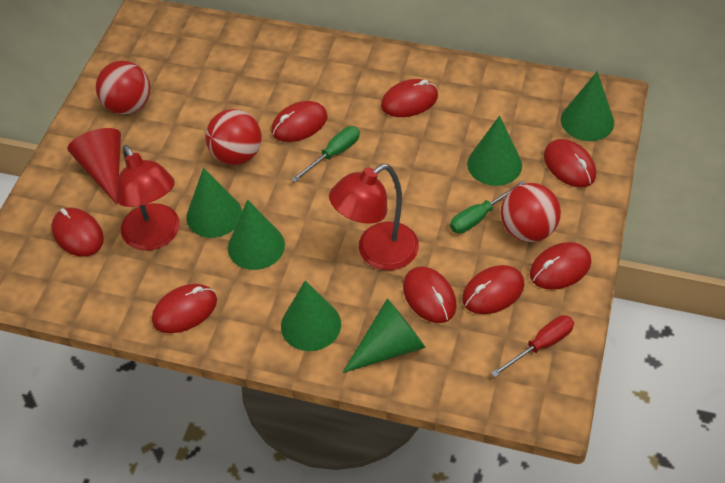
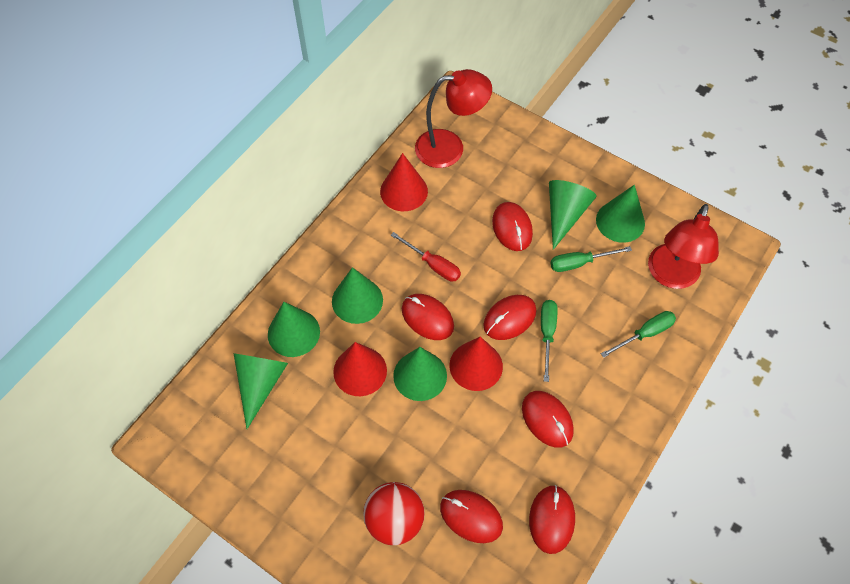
green screwdriver: 2 -> 3
red ball: 3 -> 1
red cone: 1 -> 3
red mouse: 8 -> 6

